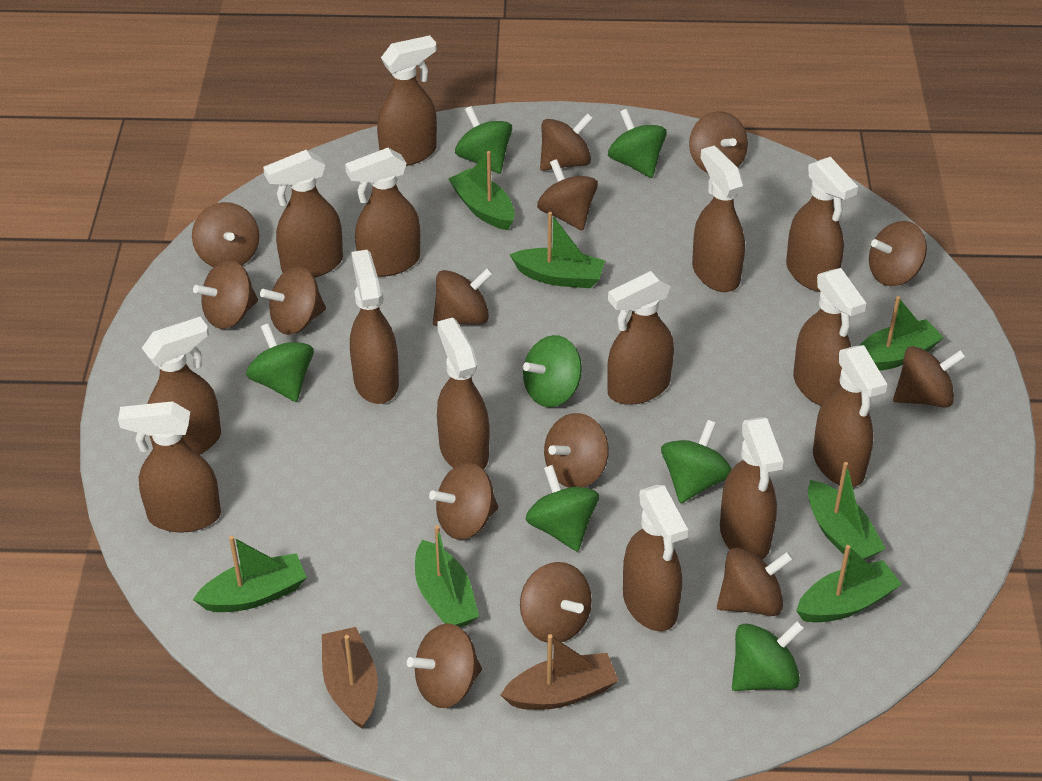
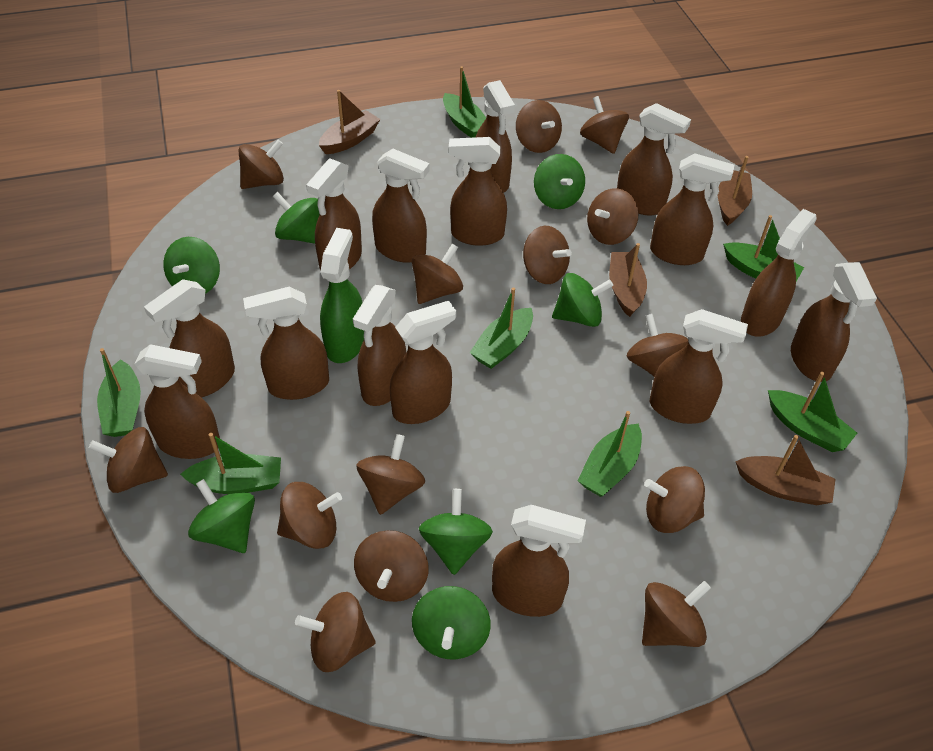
brown boat: 2 -> 4
brown spray bottle: 14 -> 15
green spray bottle: 0 -> 1

